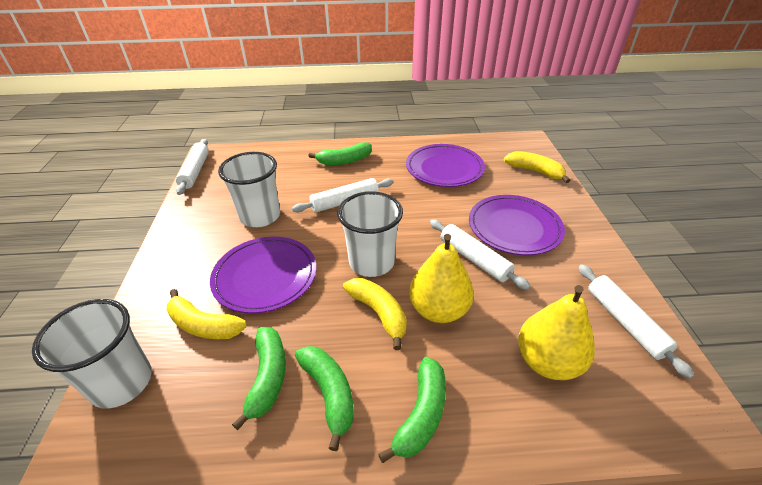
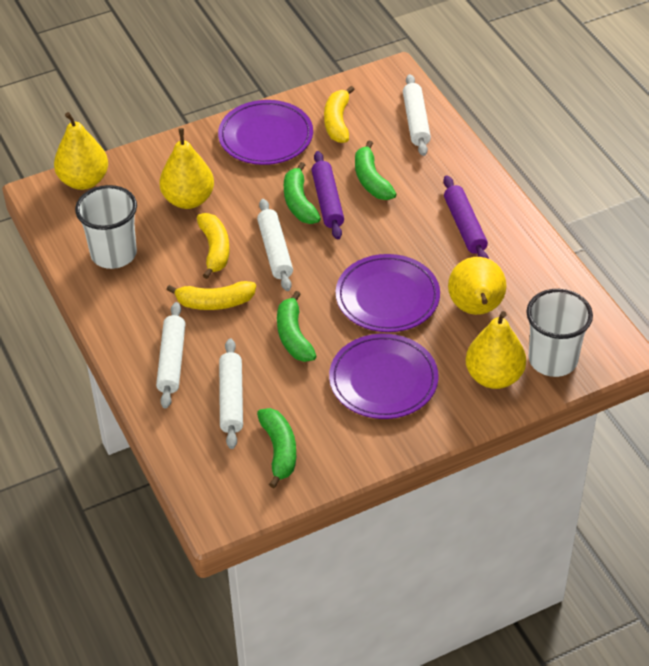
purple rolling pin: 0 -> 2
white cup: 3 -> 2
yellow pear: 2 -> 4

